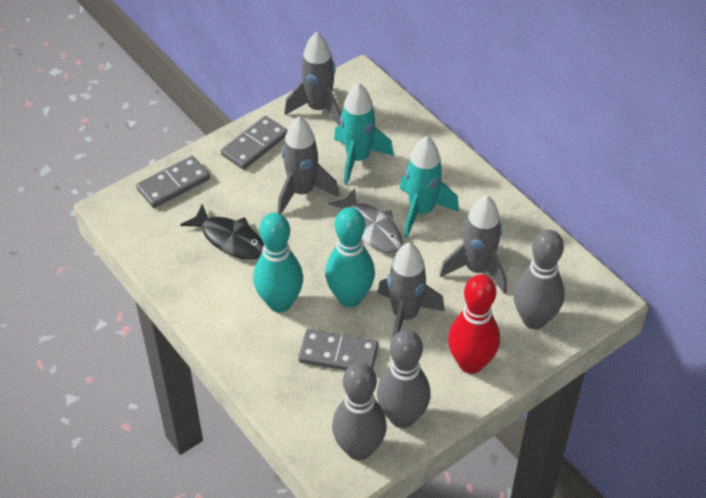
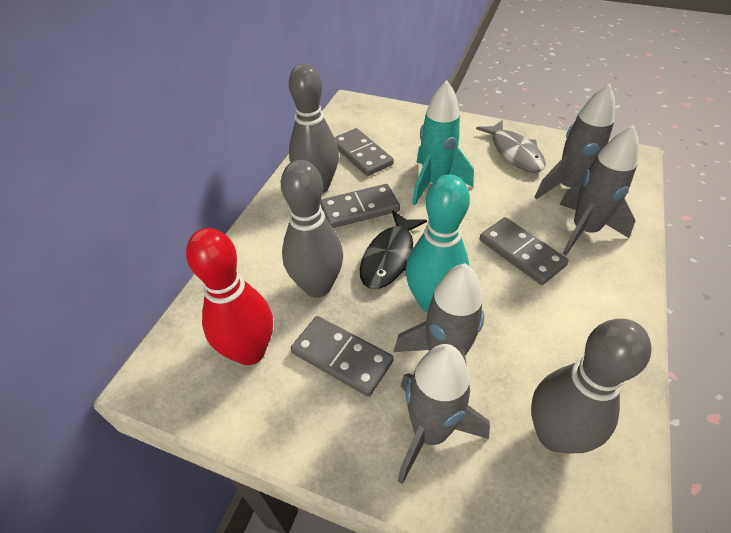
grey domino: 3 -> 4
turquoise bowling pin: 2 -> 1
turquoise rocket: 2 -> 1

